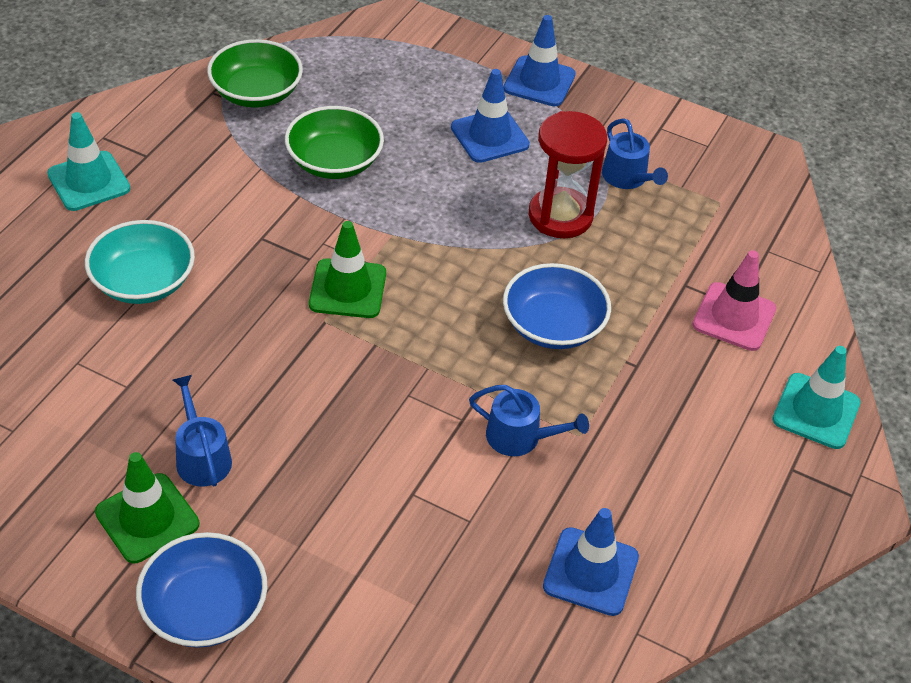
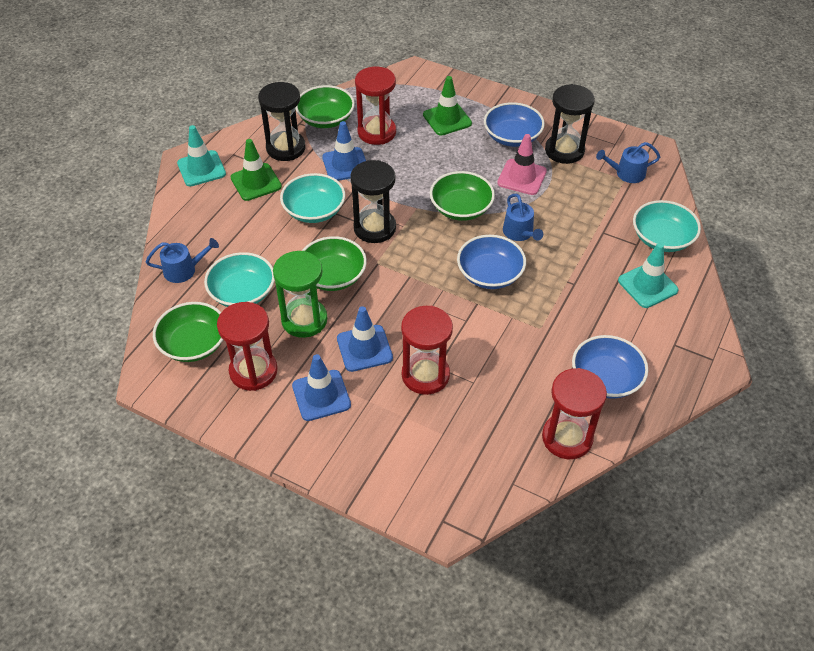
black hourglass: 0 -> 3
blue bowl: 2 -> 3
green bowl: 2 -> 4
green hourglass: 0 -> 1
red hourglass: 1 -> 4
turquoise bowl: 1 -> 3

